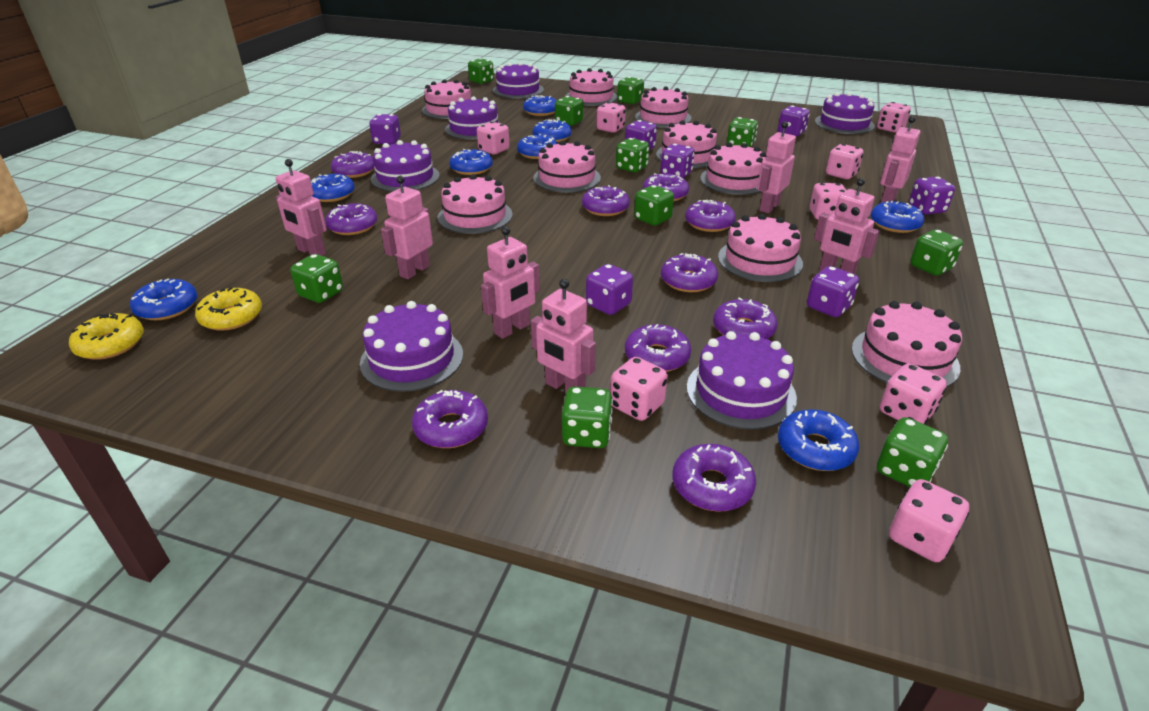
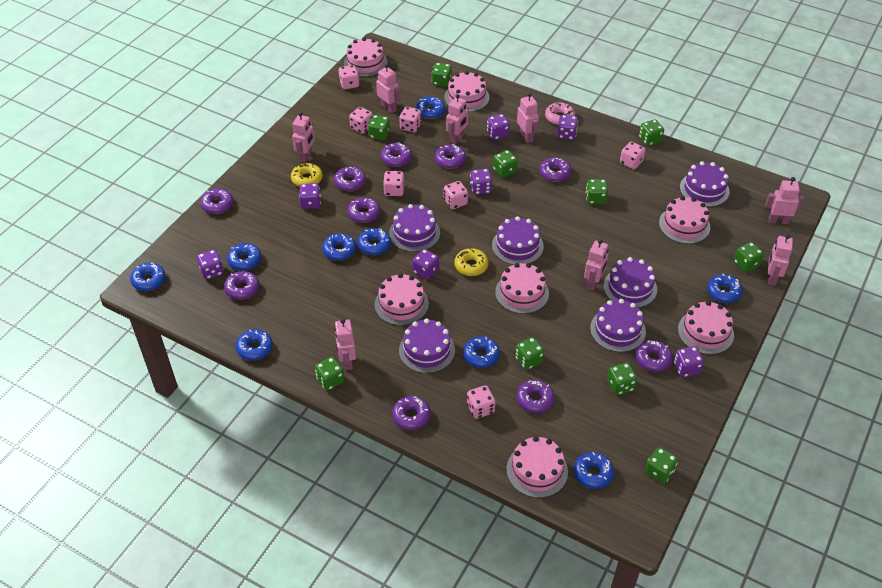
blue donut: 8 -> 9
pink cake: 9 -> 7
pink dice: 8 -> 7
pink donut: 0 -> 1
pink robot: 7 -> 8

